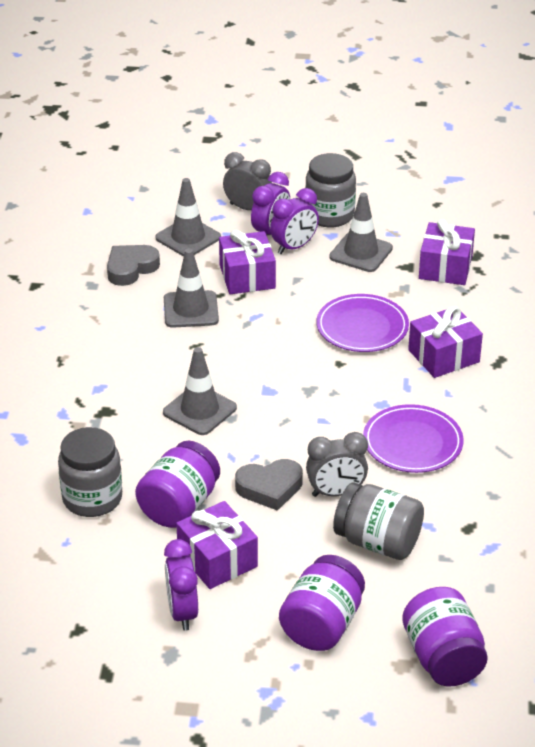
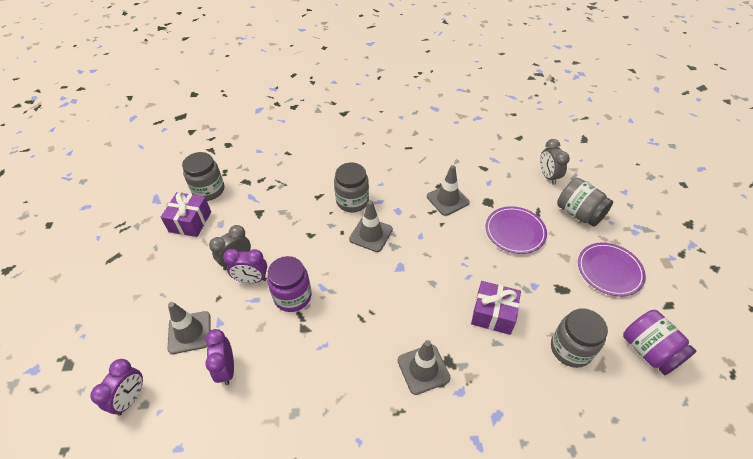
grey heart: 2 -> 0
grey jar: 3 -> 4
purple gift: 4 -> 2
purple jar: 3 -> 2

